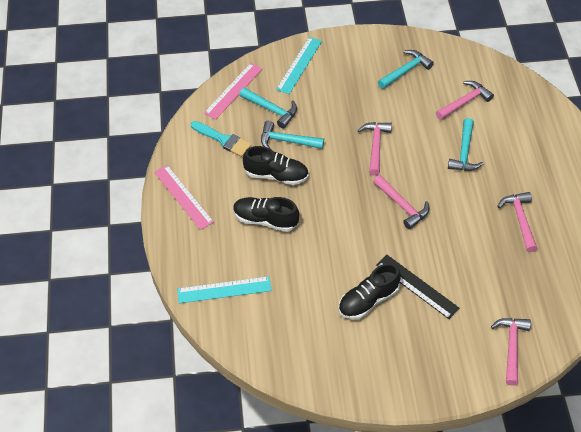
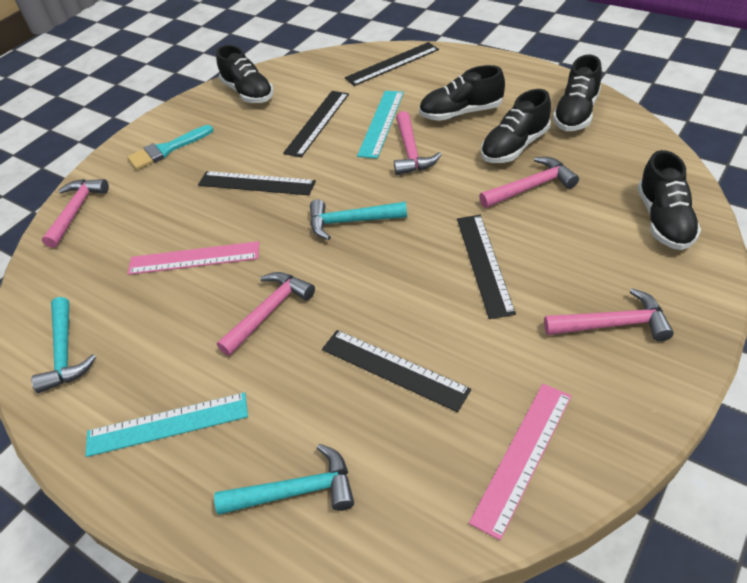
black ruler: 1 -> 5
black shoe: 3 -> 5
turquoise hammer: 4 -> 3

